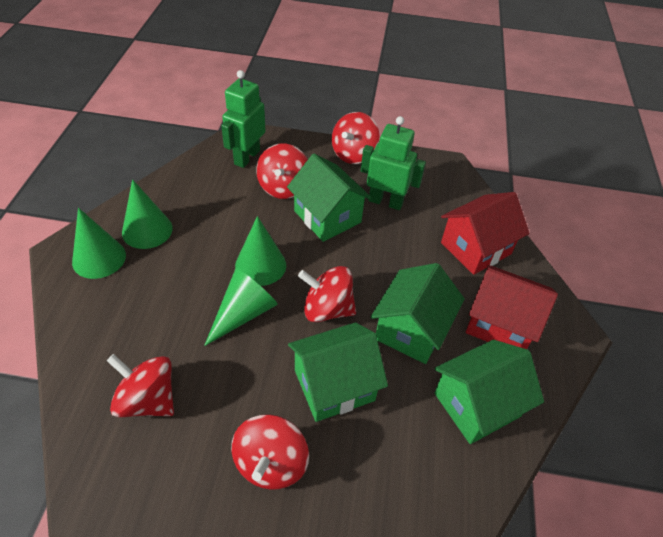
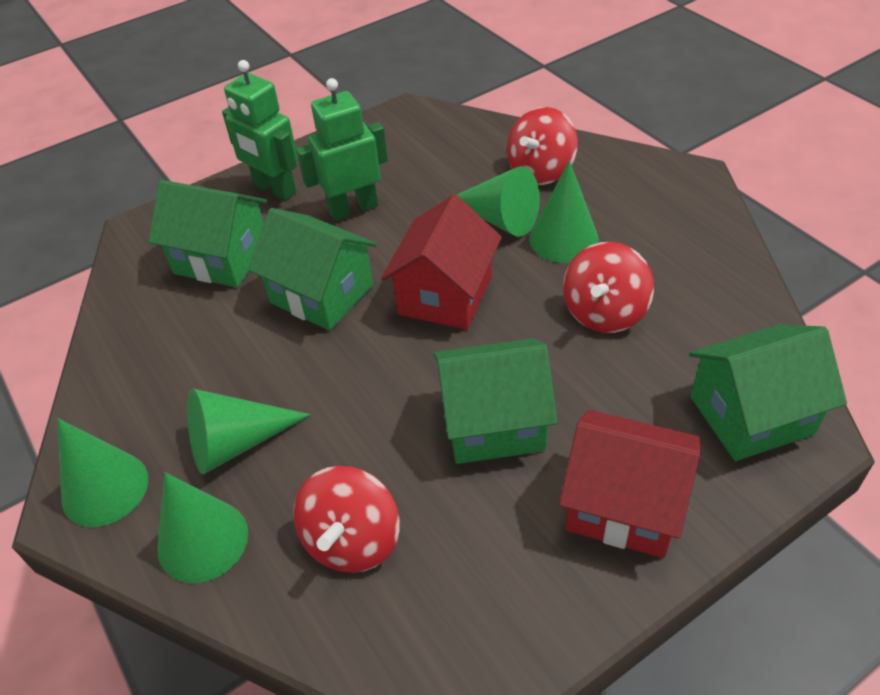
green cone: 4 -> 5
red spinning top: 5 -> 3

